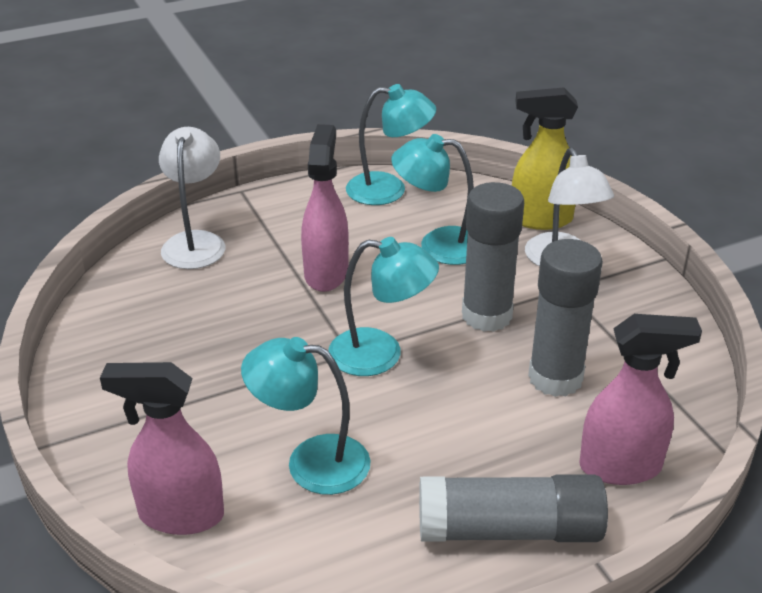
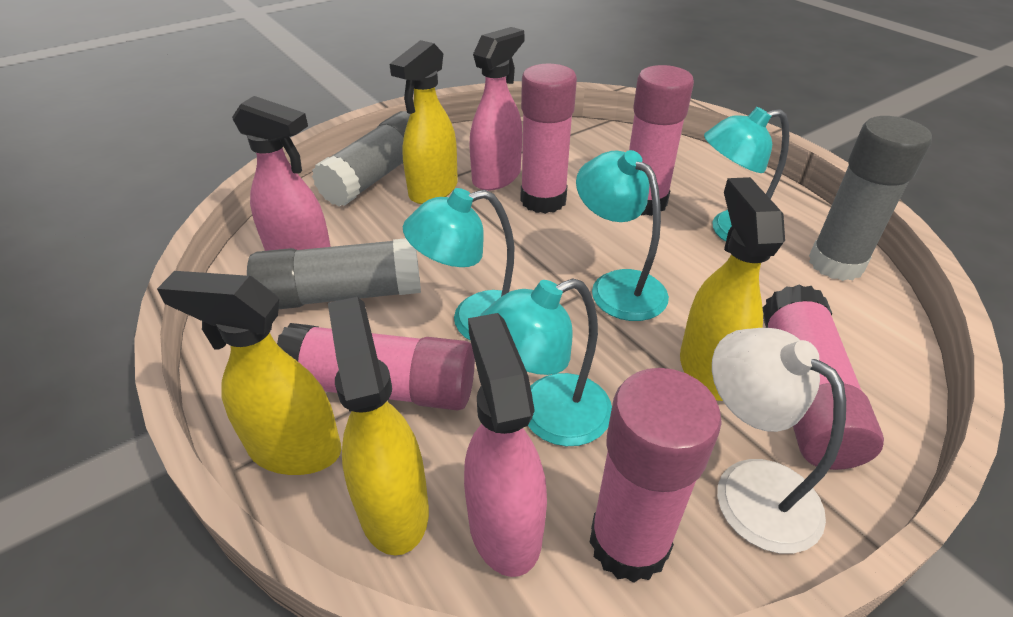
pink glue stick: 0 -> 5
white lamp: 2 -> 1
yellow spray bottle: 1 -> 4

